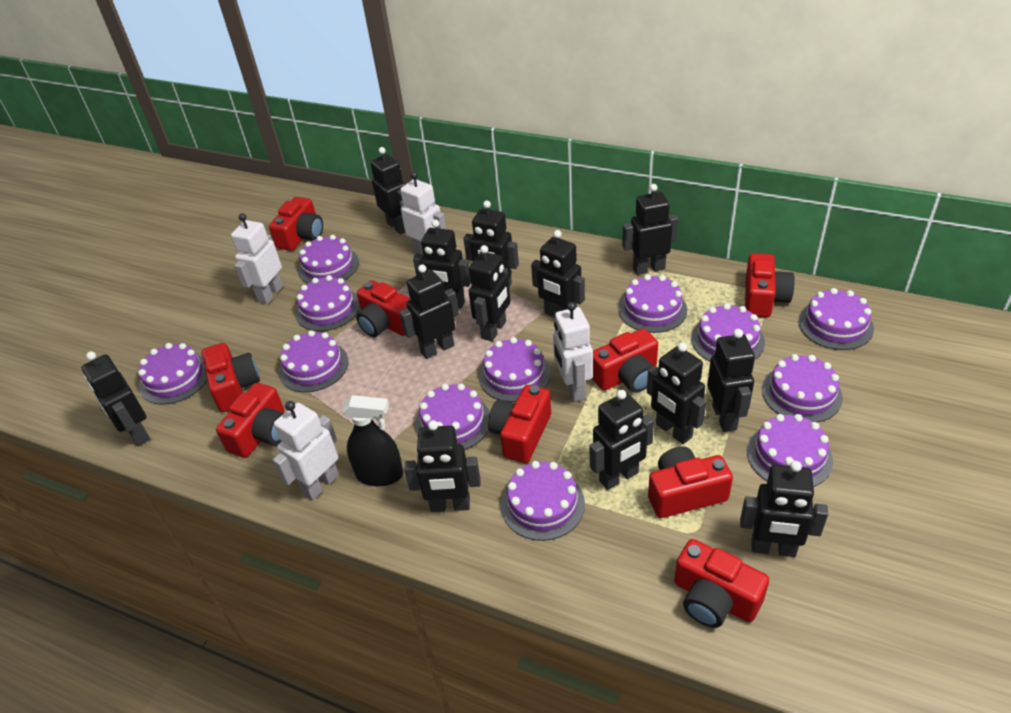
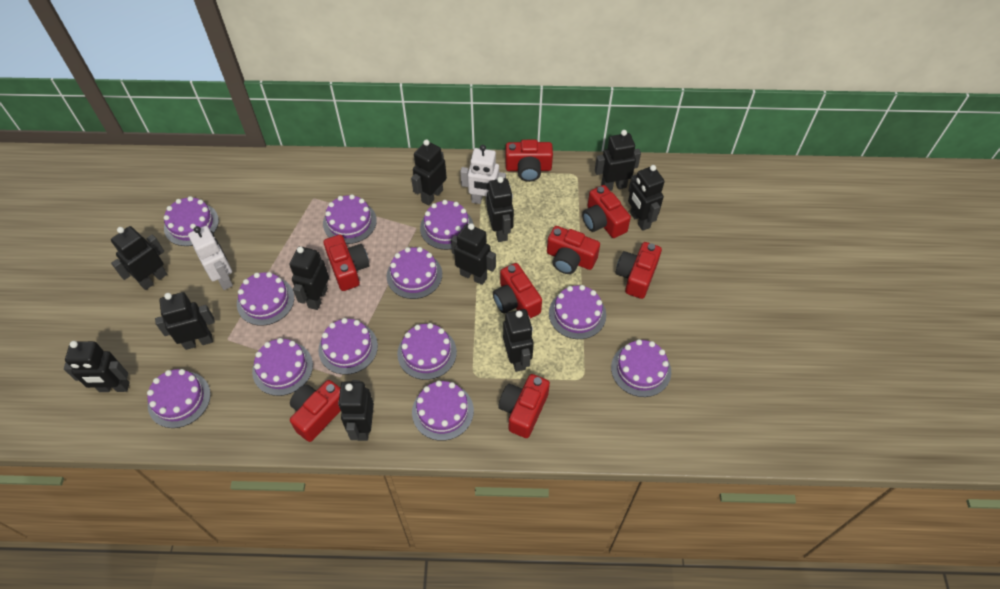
black robot: 13 -> 11
black spray bottle: 1 -> 0
red camera: 9 -> 8
white robot: 4 -> 2

